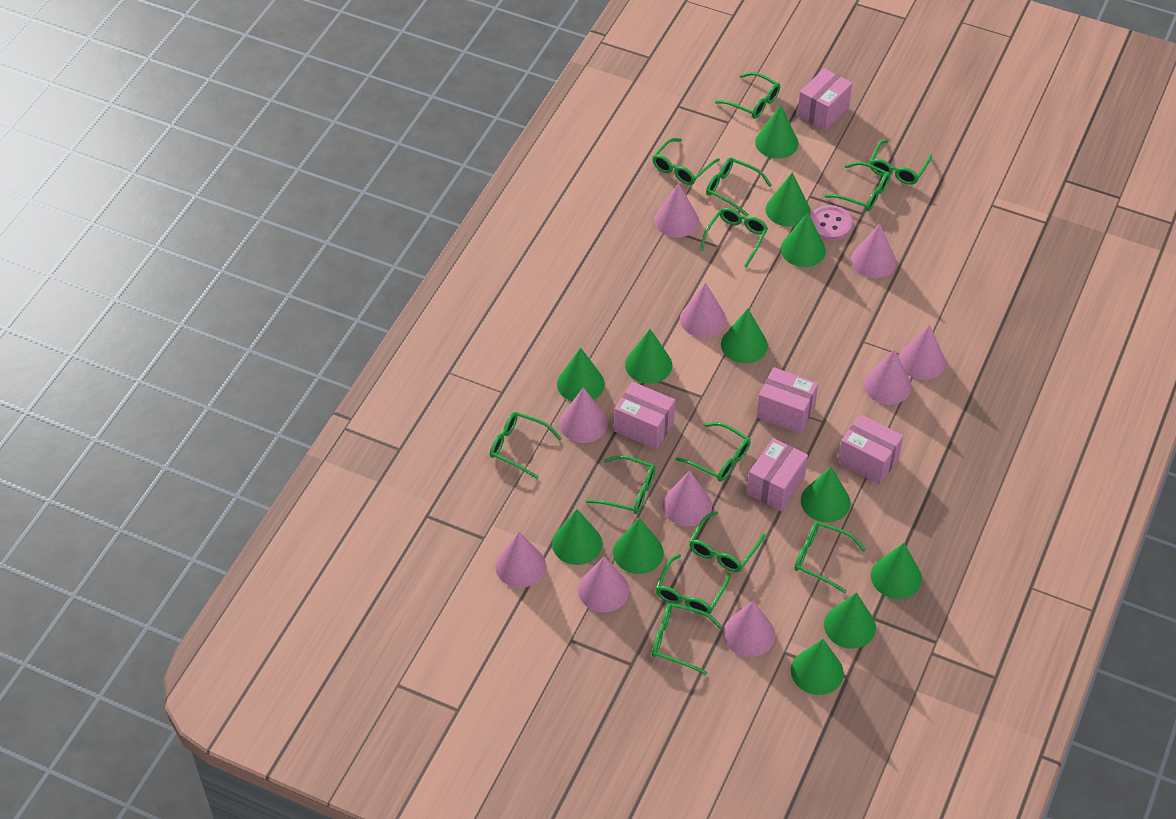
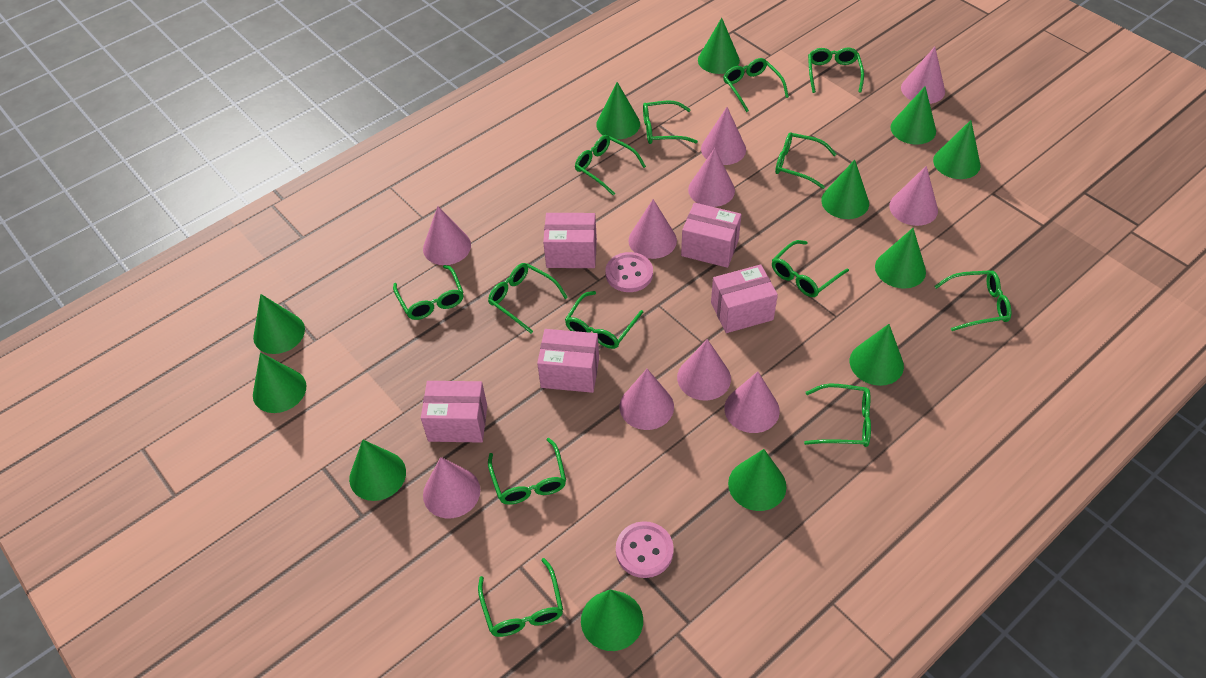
pink button: 1 -> 2

